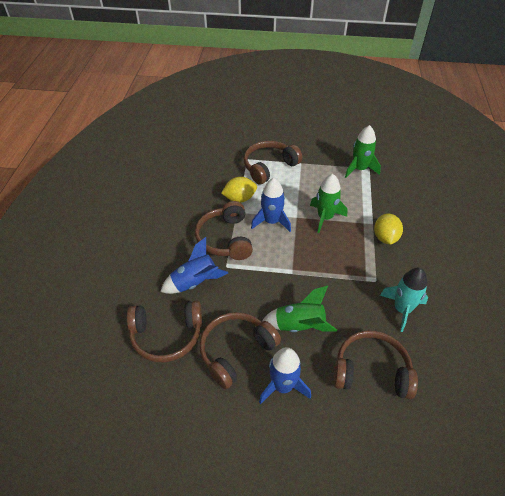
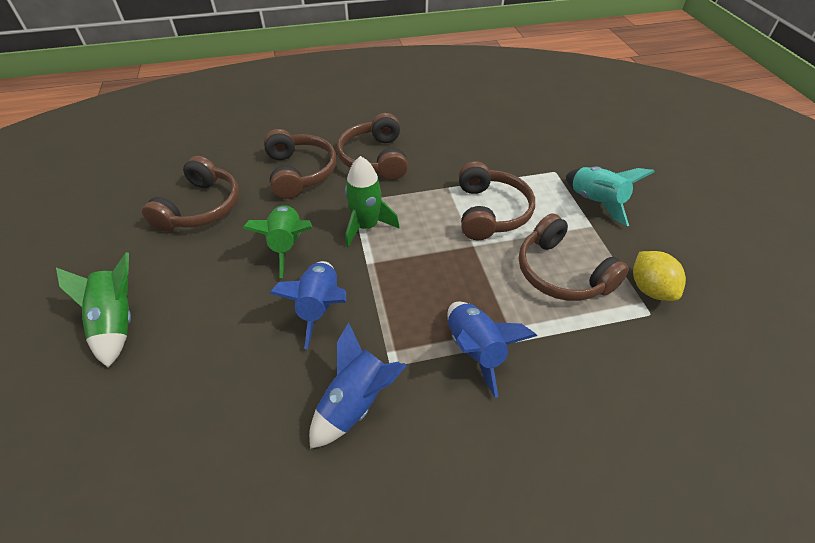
yellow lemon: 2 -> 1

